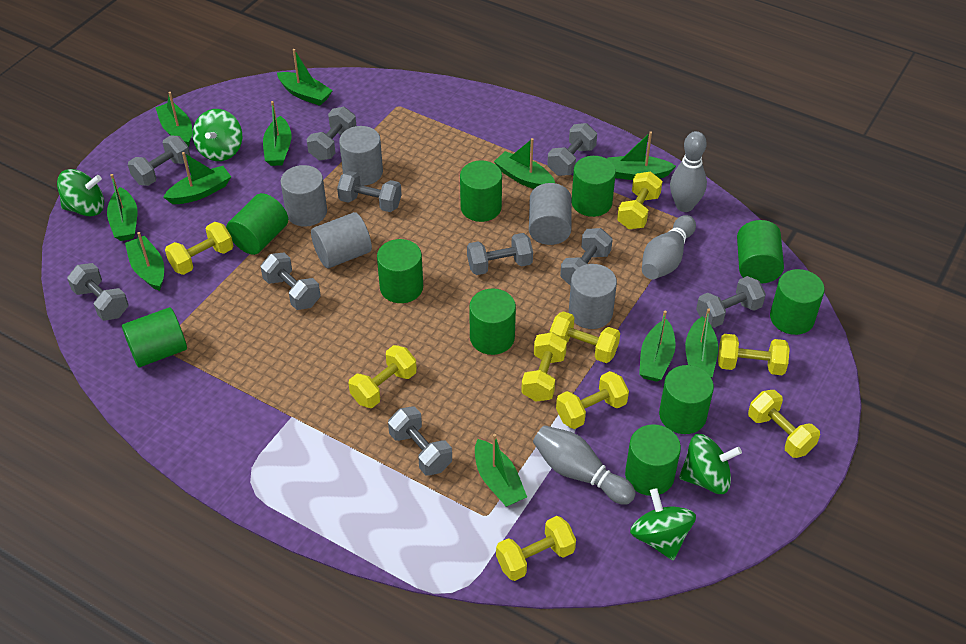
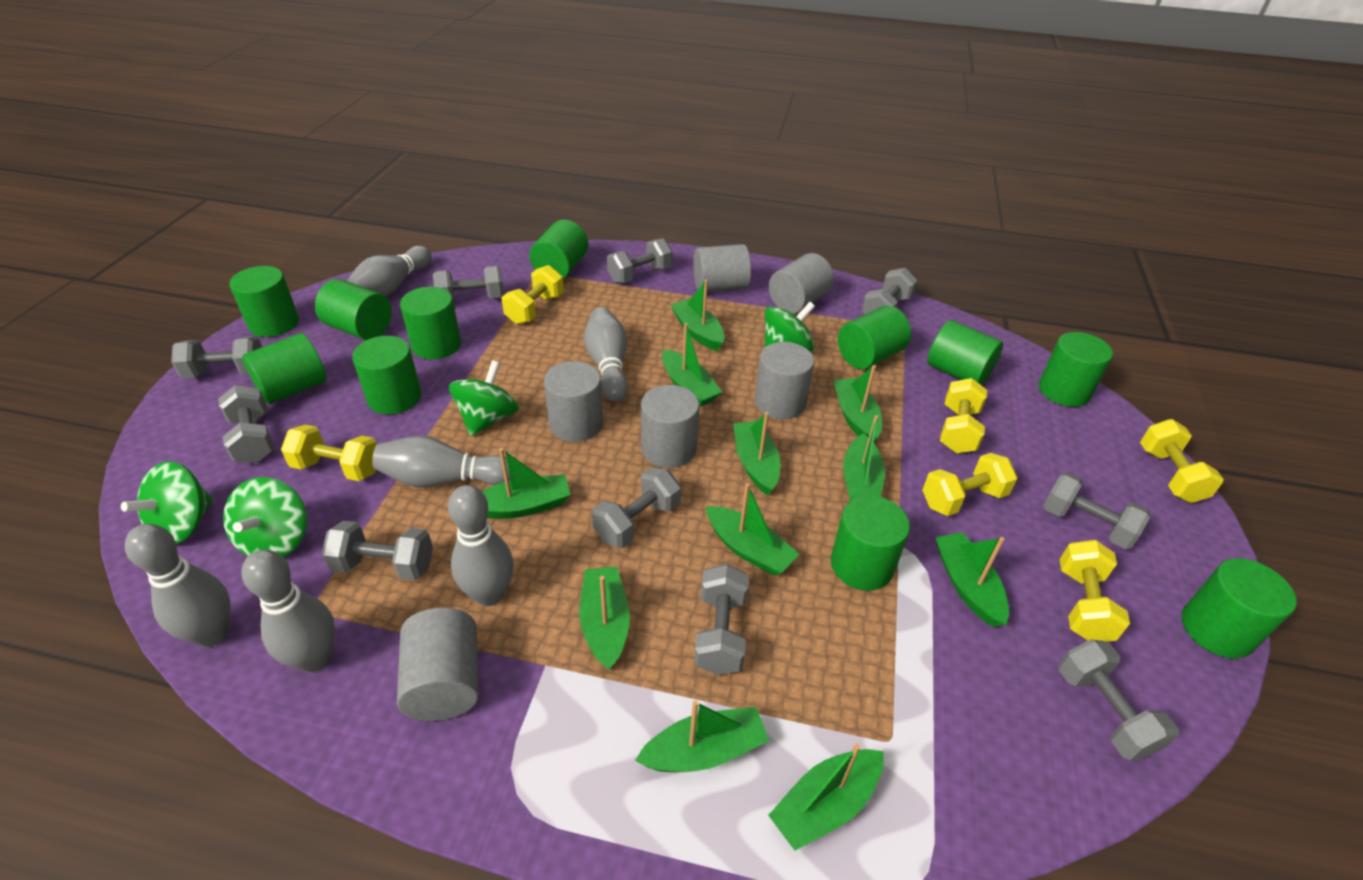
green cylinder: 10 -> 11
grey bowling pin: 3 -> 6
grey cylinder: 5 -> 6
yellow dumbbell: 9 -> 6

